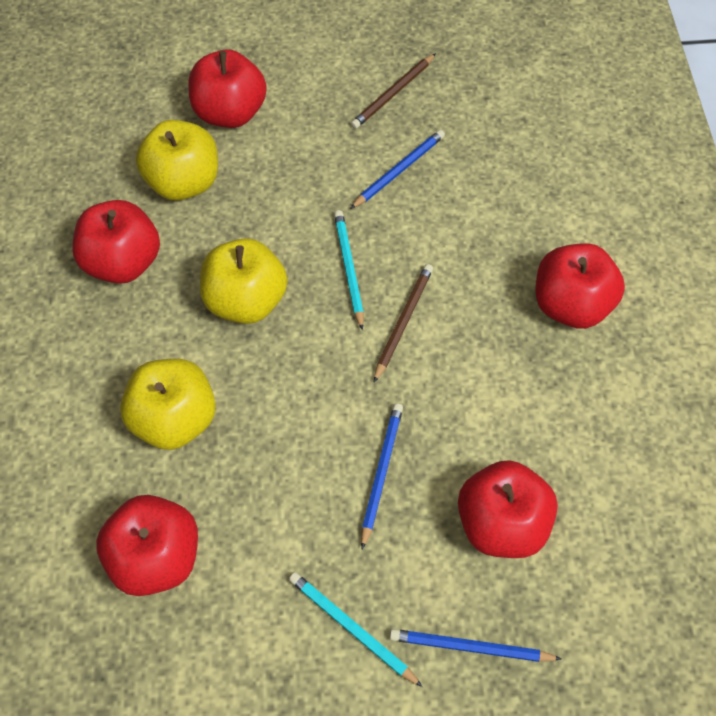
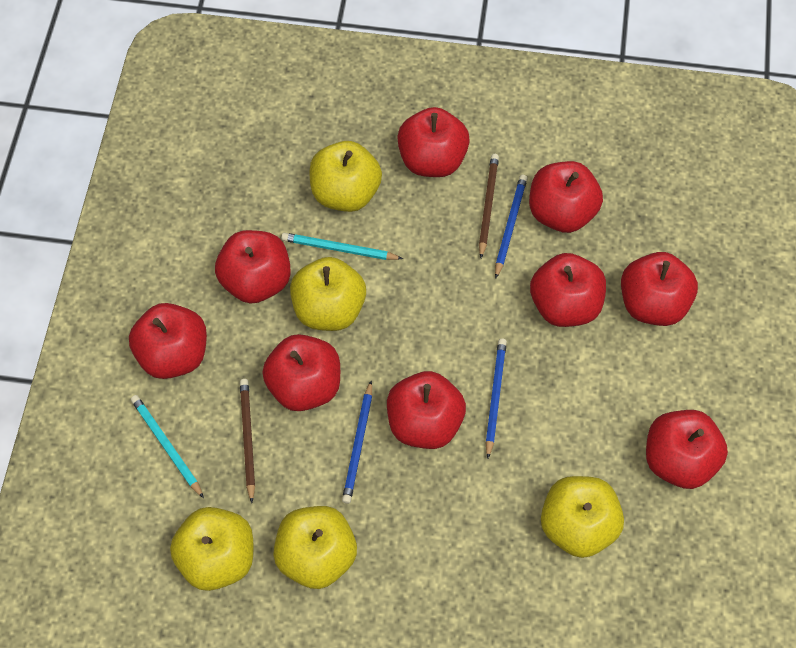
red apple: 5 -> 9
yellow apple: 3 -> 5

